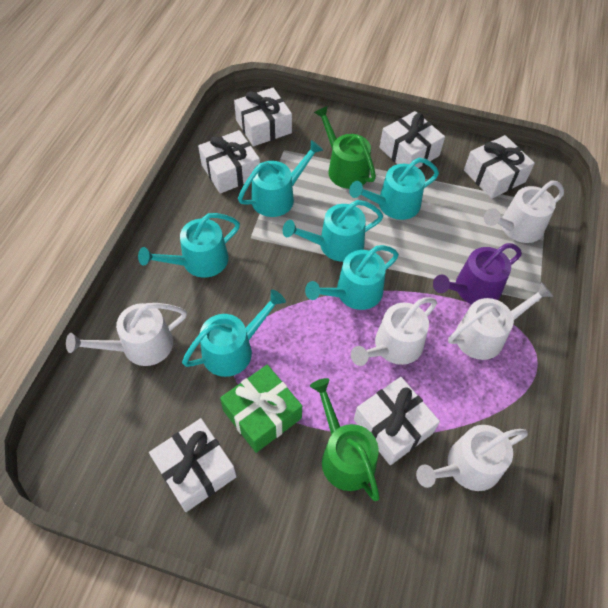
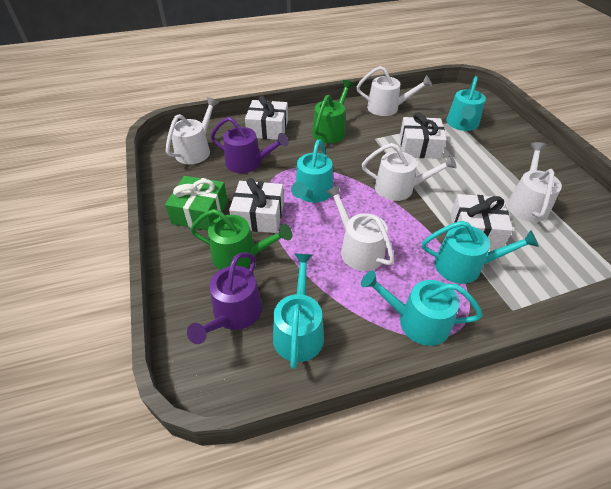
purple watering can: 1 -> 2
turquoise watering can: 6 -> 5
white gift: 6 -> 4

